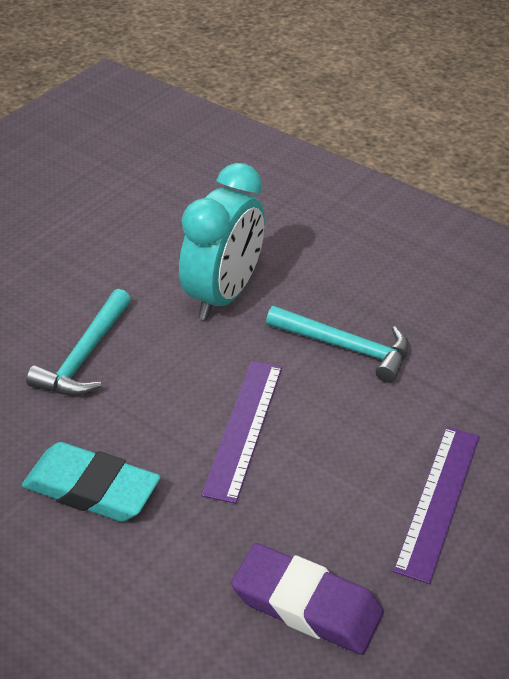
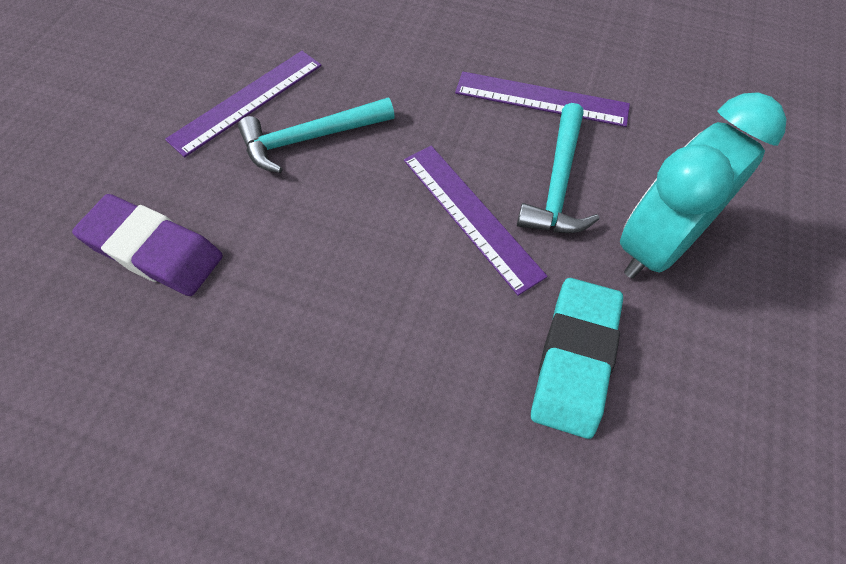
purple ruler: 2 -> 3

